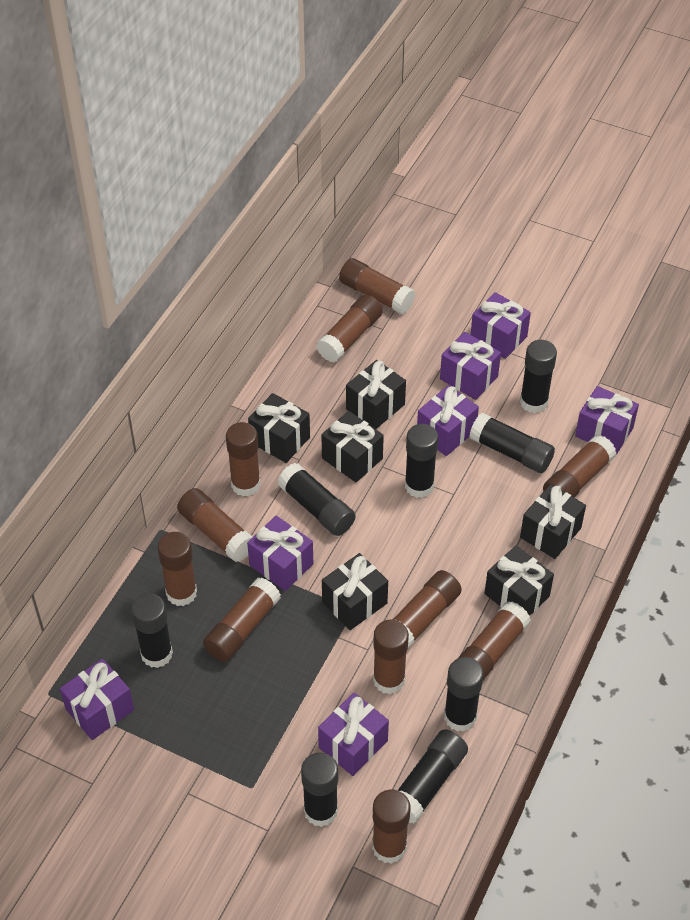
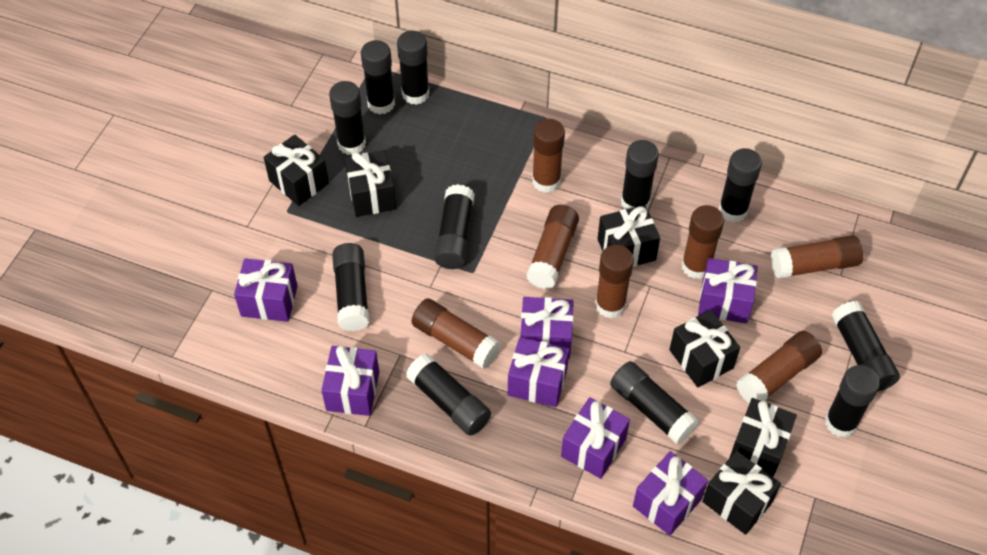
black glue stick: 8 -> 11
brown glue stick: 11 -> 7

